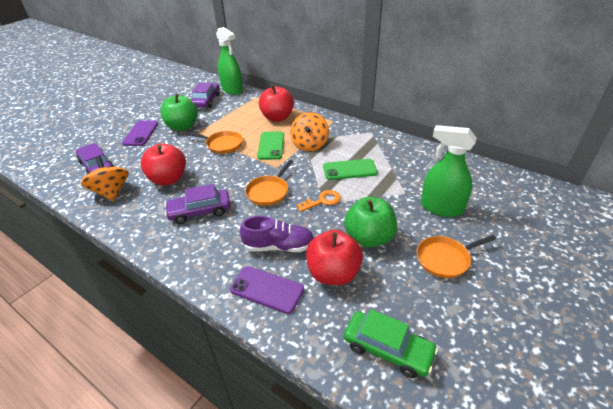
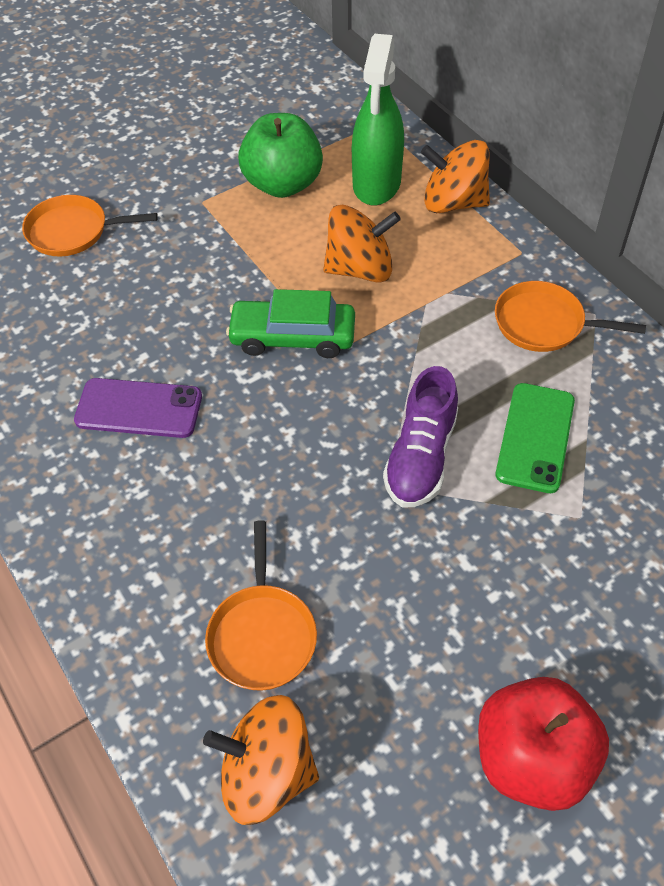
green apple: 2 -> 1
green phone: 2 -> 1
green spray bottle: 2 -> 1
orange key: 1 -> 0
orange spinning top: 2 -> 3
purple car: 3 -> 0
purple phone: 2 -> 1
red apple: 3 -> 1

